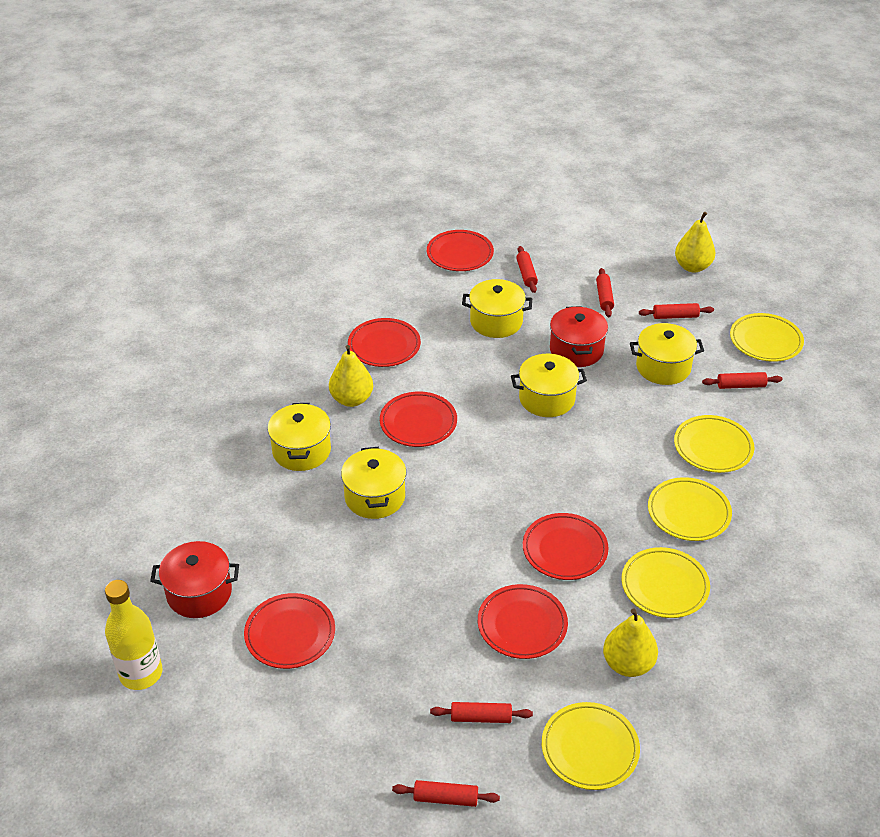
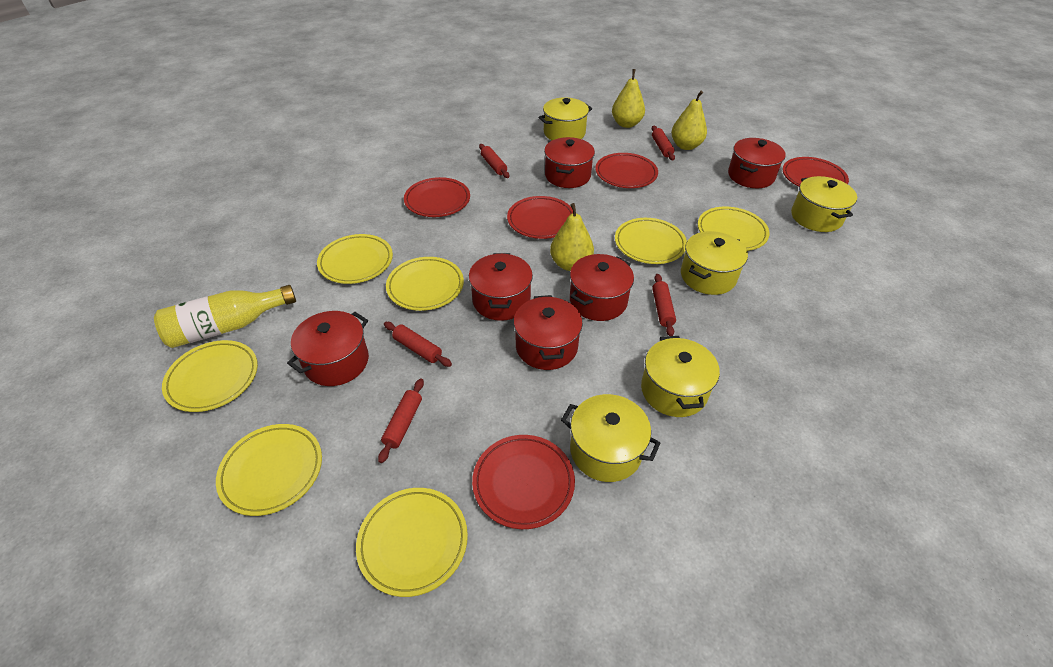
red plate: 6 -> 5
red pot: 2 -> 6
red rolling pin: 6 -> 5
yellow plate: 5 -> 7

